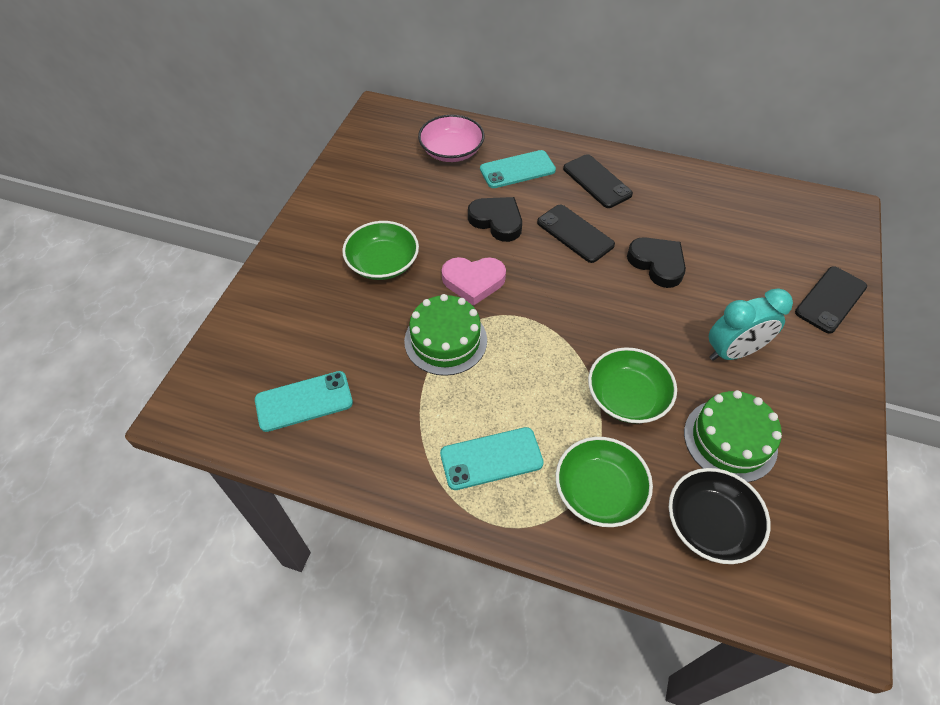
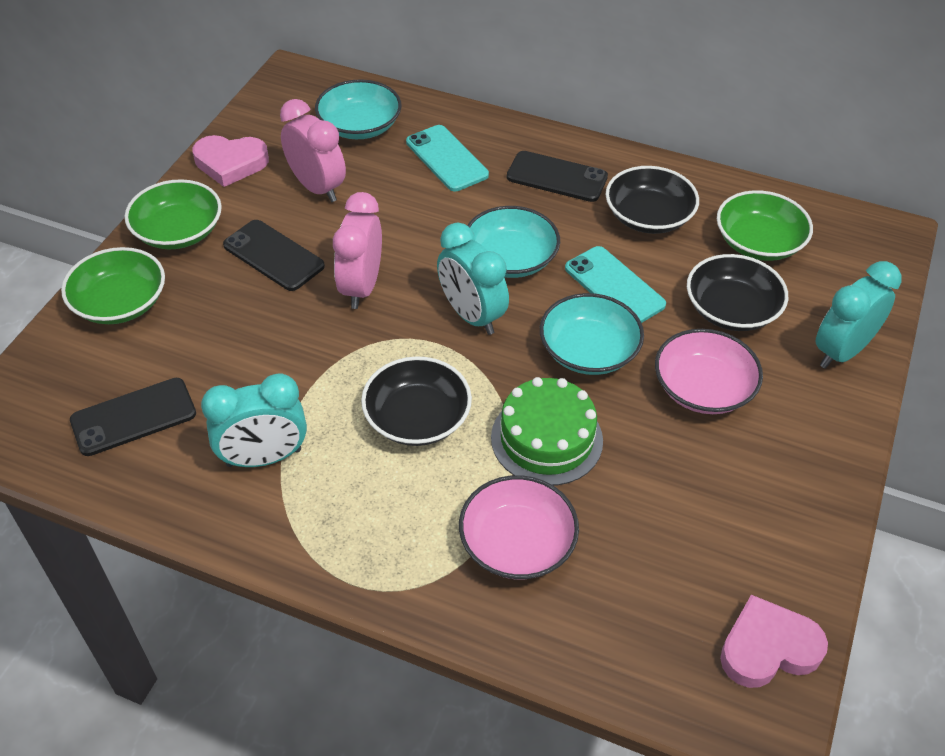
black bowl: 1 -> 3
black heart: 2 -> 0
green cake: 2 -> 1
pink bowl: 1 -> 2
pink clock: 0 -> 2
pink heart: 1 -> 2
turquoise bowl: 0 -> 3
turquoise clock: 1 -> 3
turquoise phone: 3 -> 2

